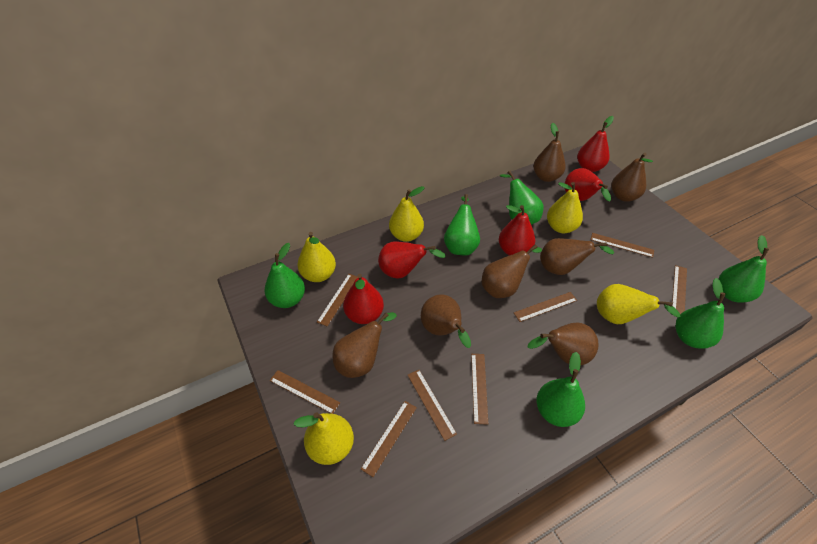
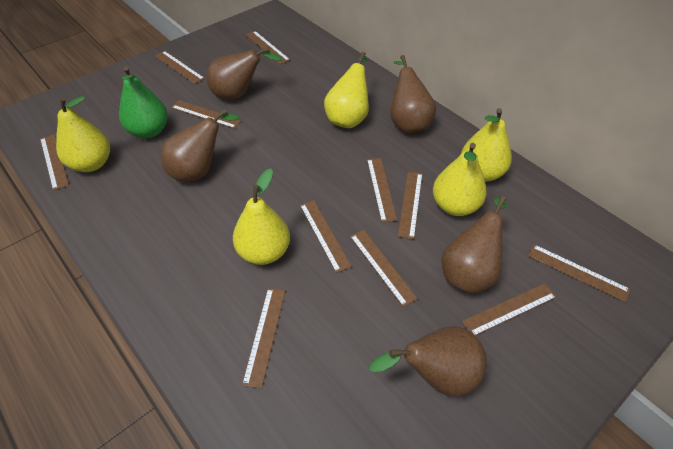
brown pear: 7 -> 5
brown ruler: 8 -> 11
green pear: 6 -> 1
red pear: 5 -> 0

